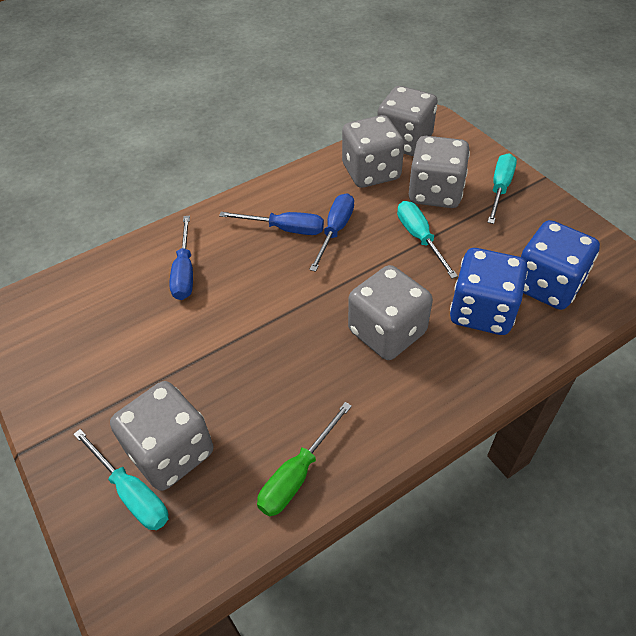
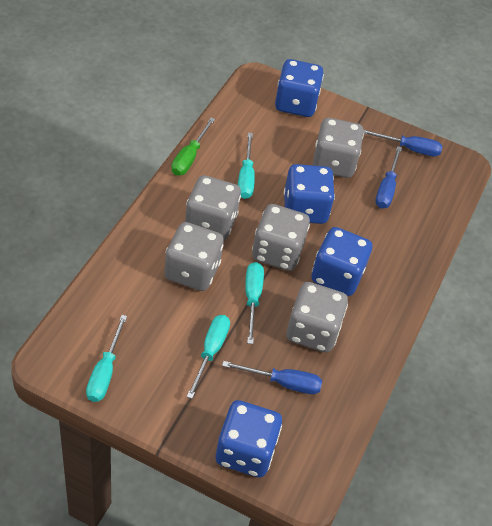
blue dice: 2 -> 4
turquoise screwdriver: 3 -> 4

